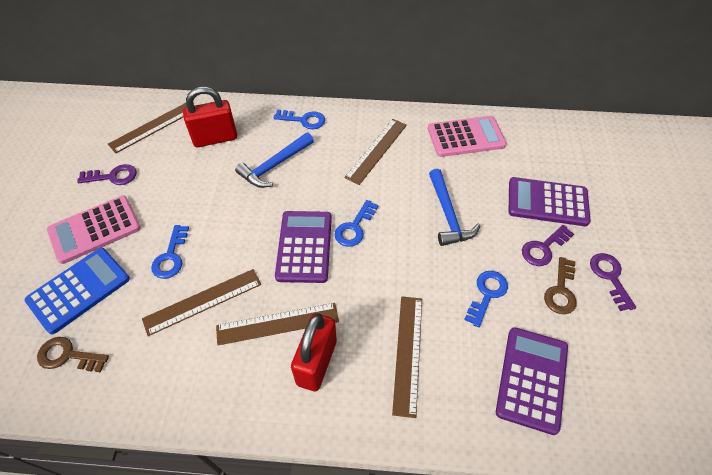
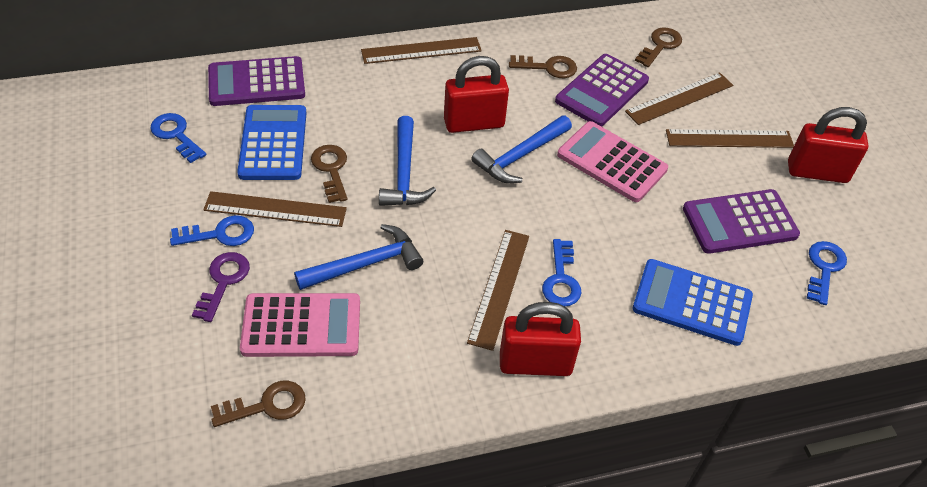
blue calculator: 1 -> 2
blue hammer: 2 -> 3
brown key: 2 -> 4
purple key: 3 -> 1
red padlock: 2 -> 3

